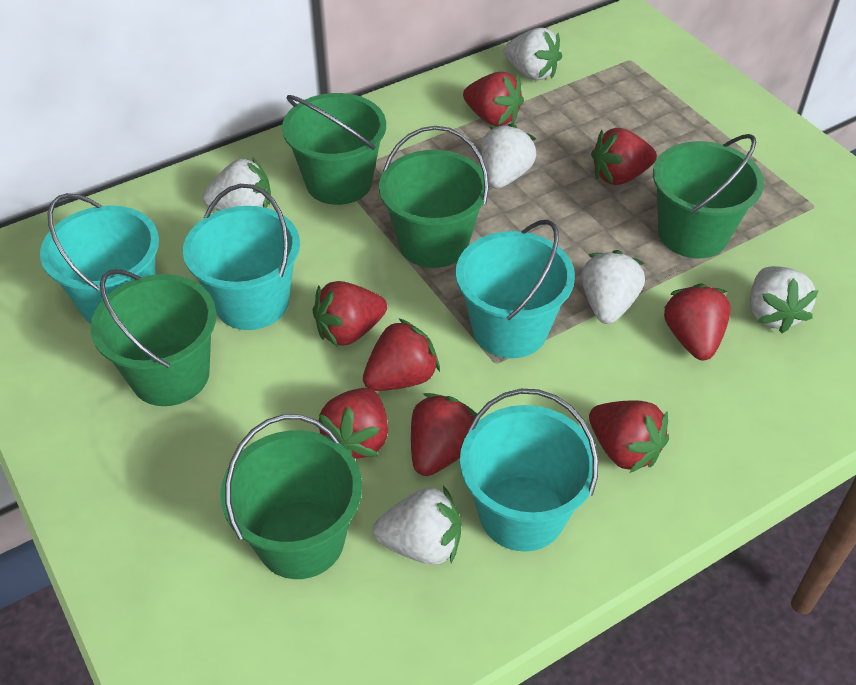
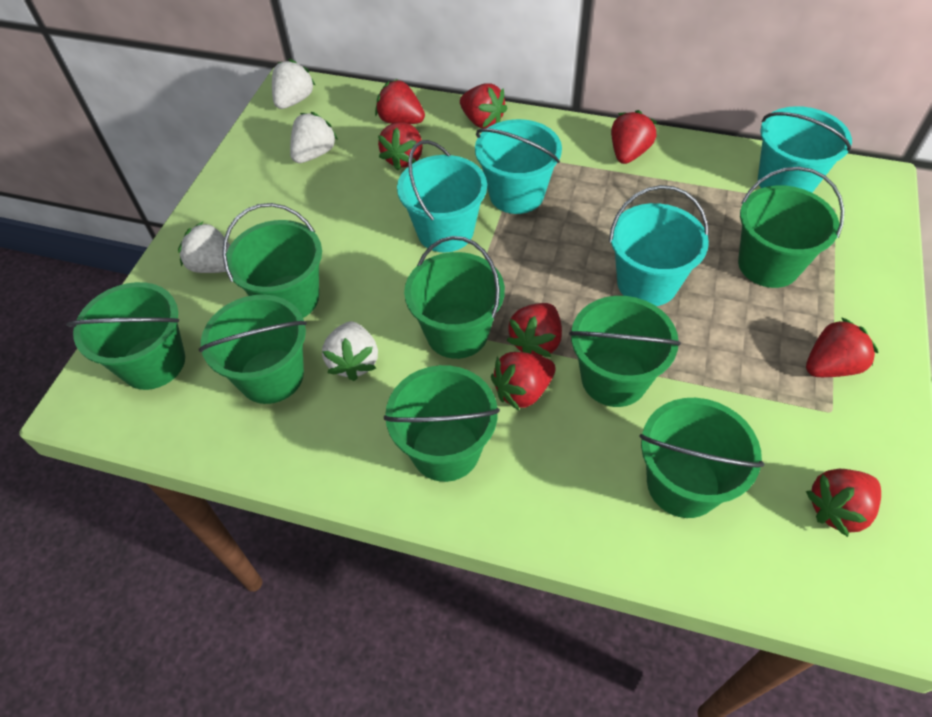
green bucket: 5 -> 8
white strawberry: 6 -> 4

